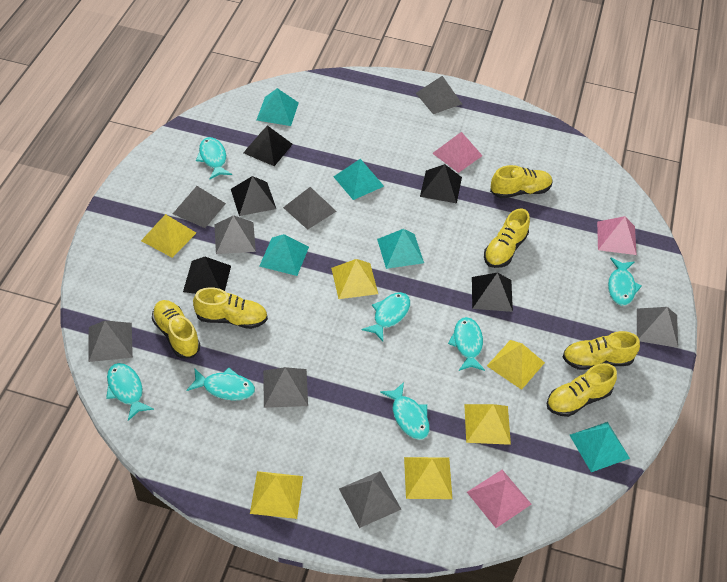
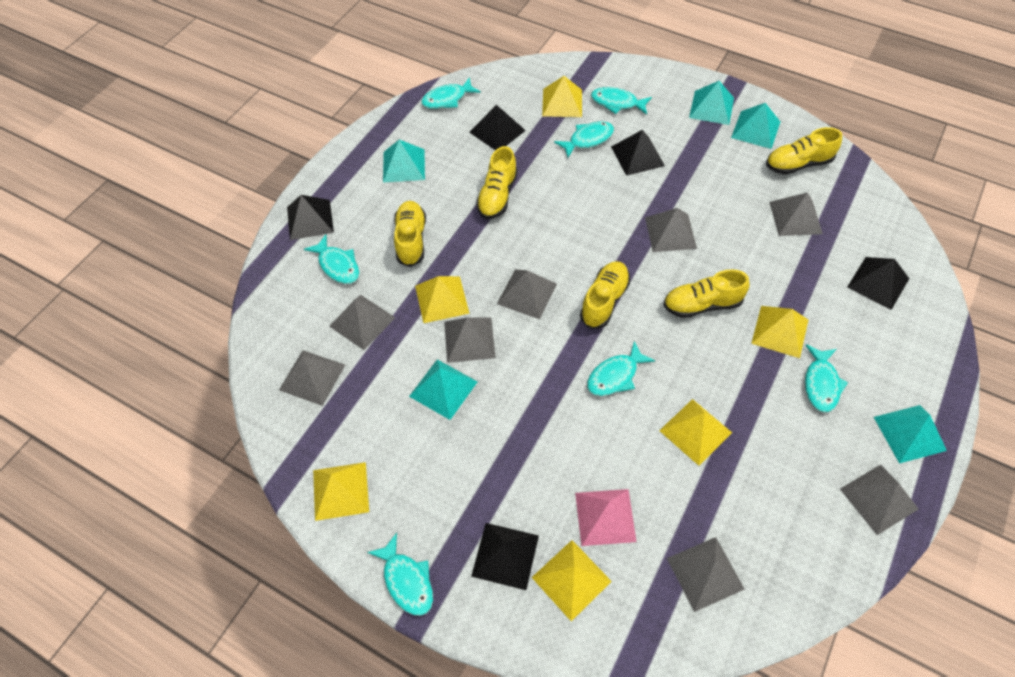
pink pyramid: 3 -> 1
yellow shoe: 6 -> 5

